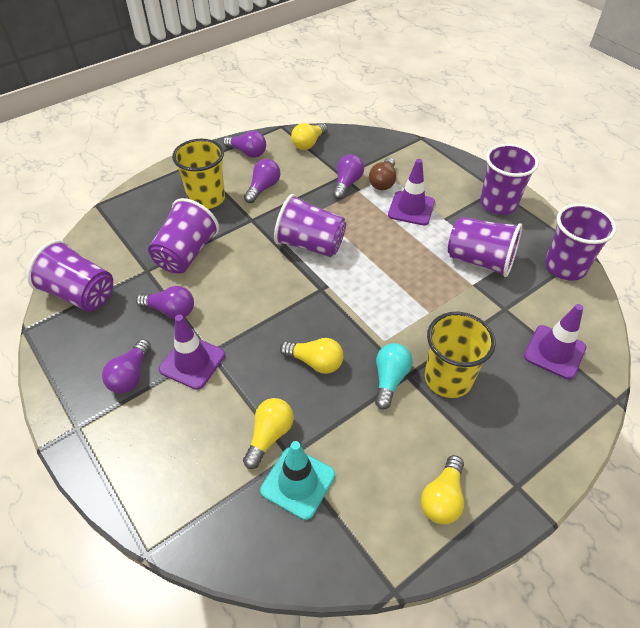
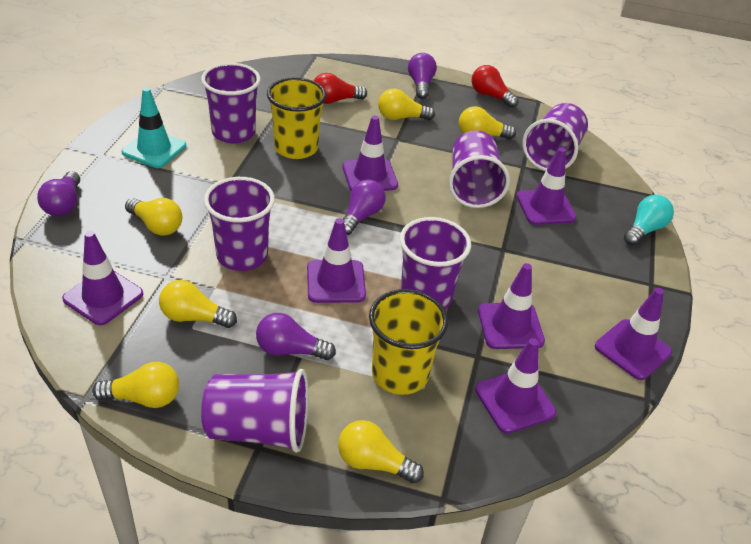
brown light bulb: 1 -> 0
purple light bulb: 5 -> 4
purple traffic cone: 3 -> 7
red light bulb: 0 -> 2
yellow light bulb: 4 -> 6

